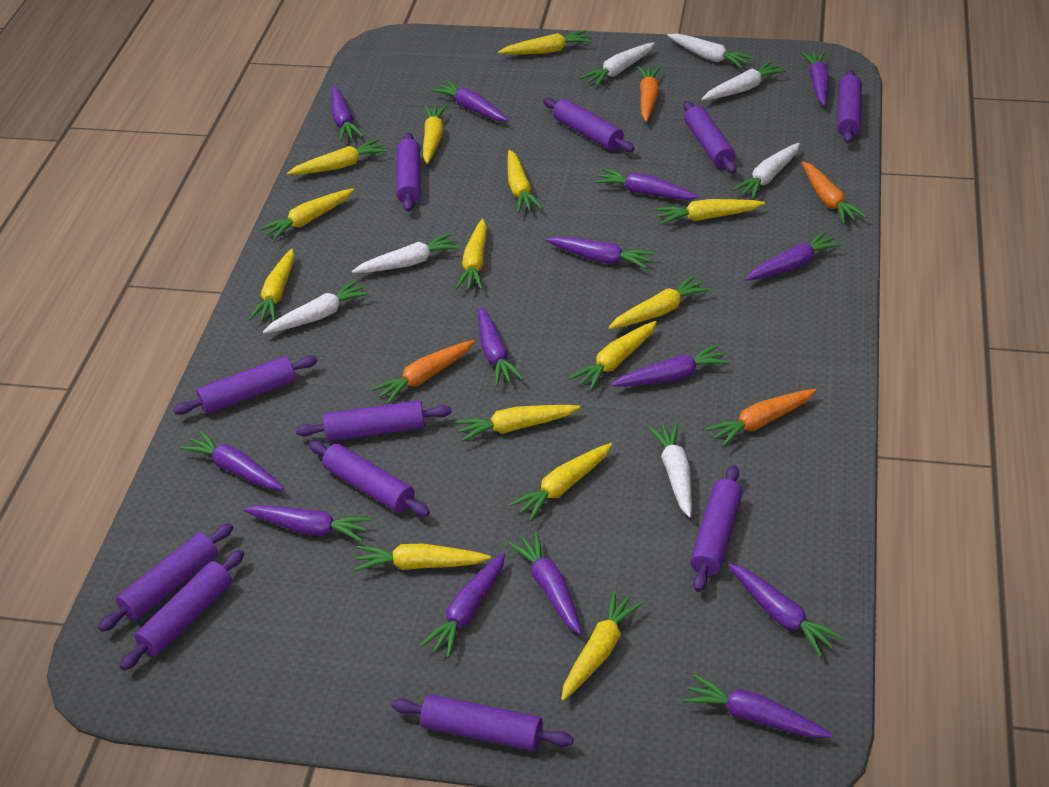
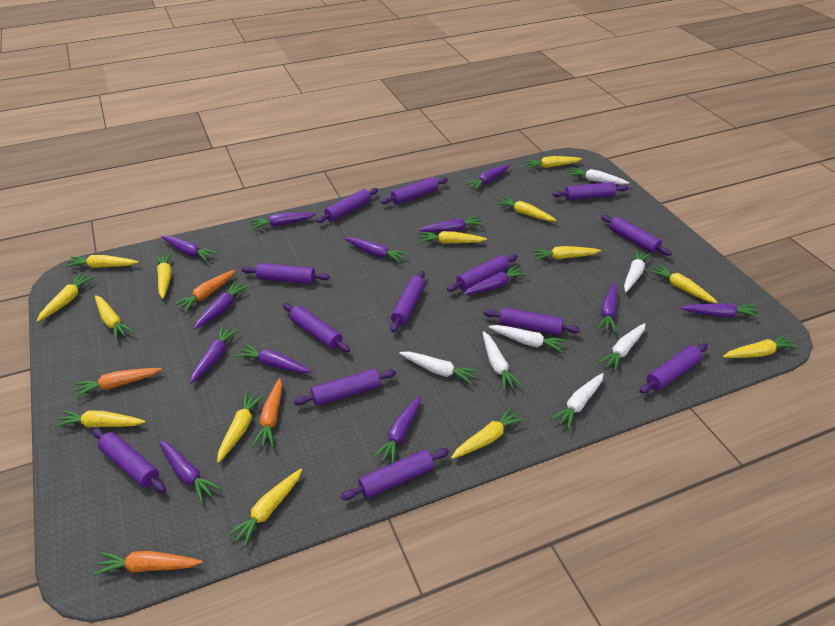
purple carrot: 14 -> 13
purple rolling pin: 11 -> 13

